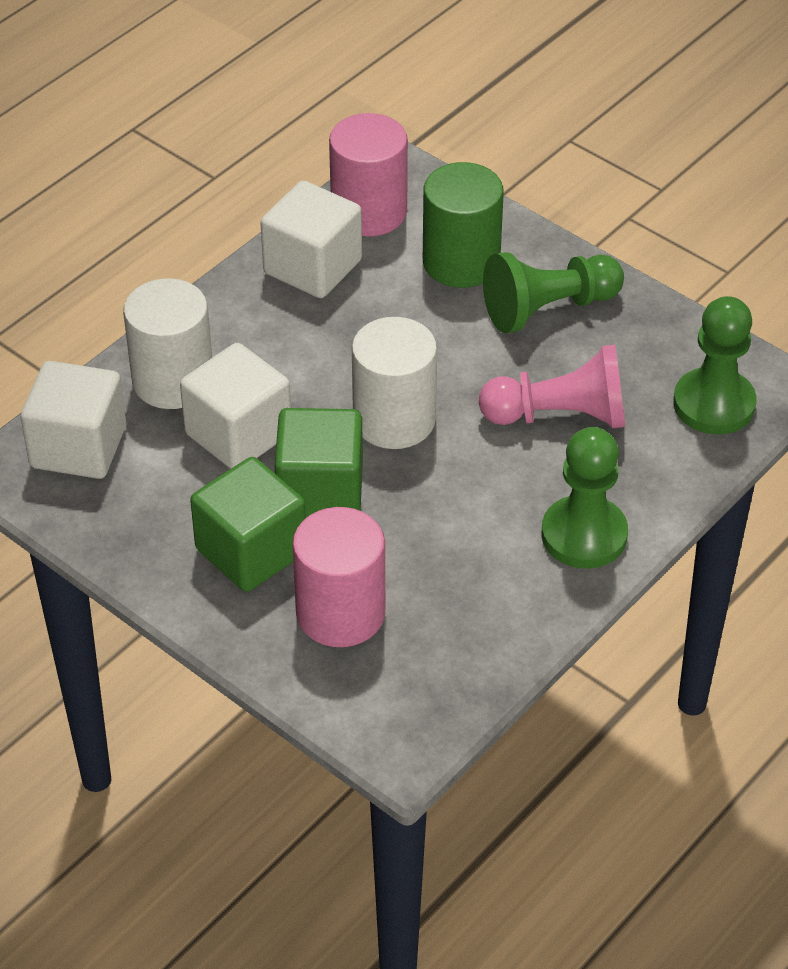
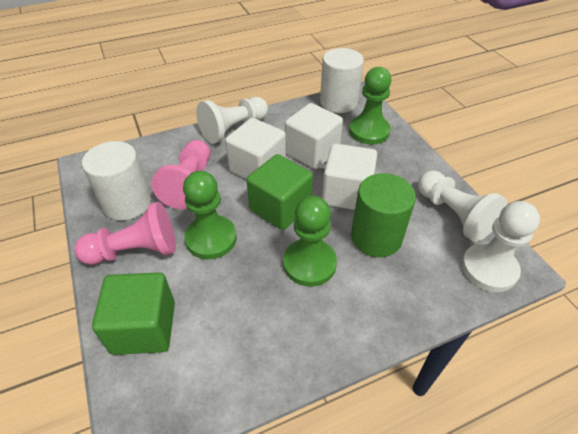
pink cylinder: 2 -> 0
pink pawn: 1 -> 2
white pawn: 0 -> 3

